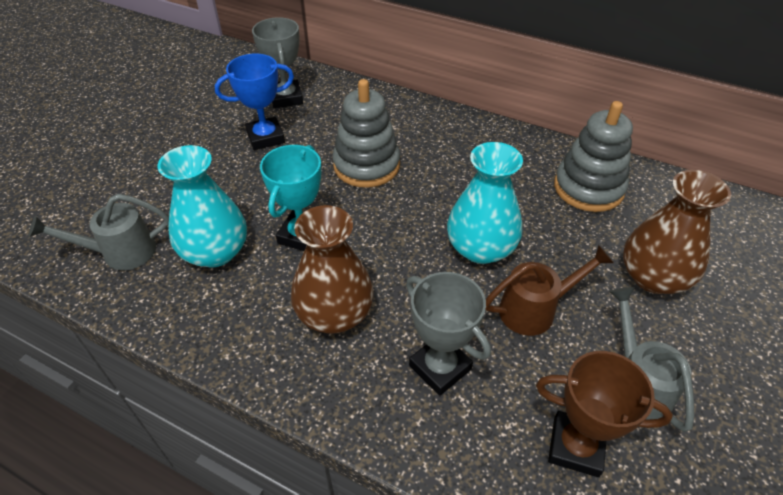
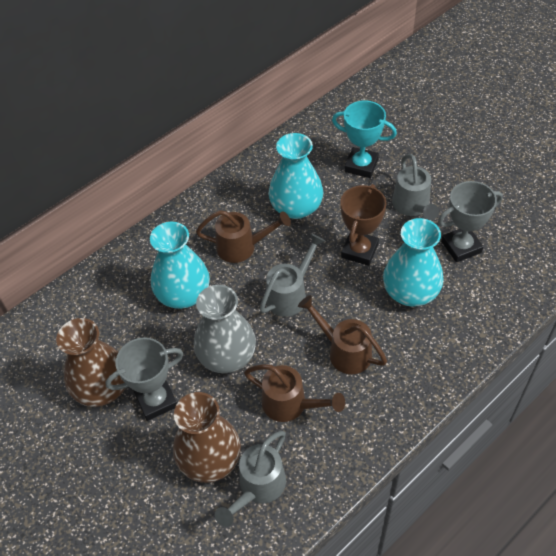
blue trophy: 1 -> 0
brown watering can: 1 -> 3
grey stacking toy: 2 -> 0
grey vase: 0 -> 1
grey watering can: 2 -> 3
turquoise vase: 2 -> 3

